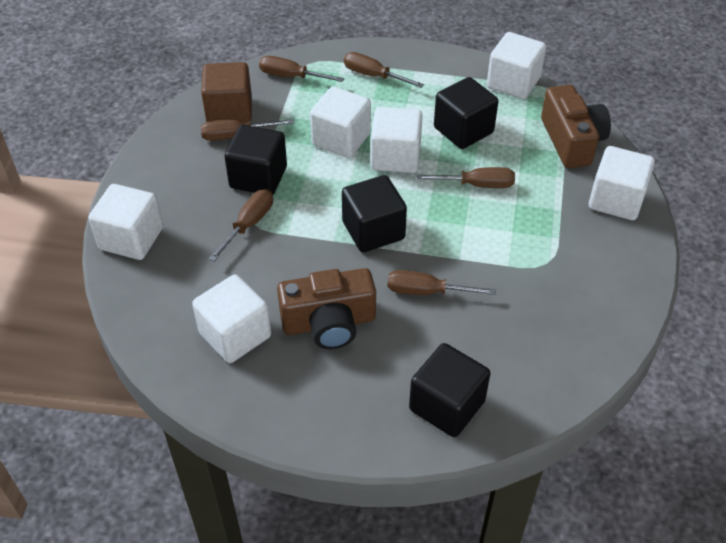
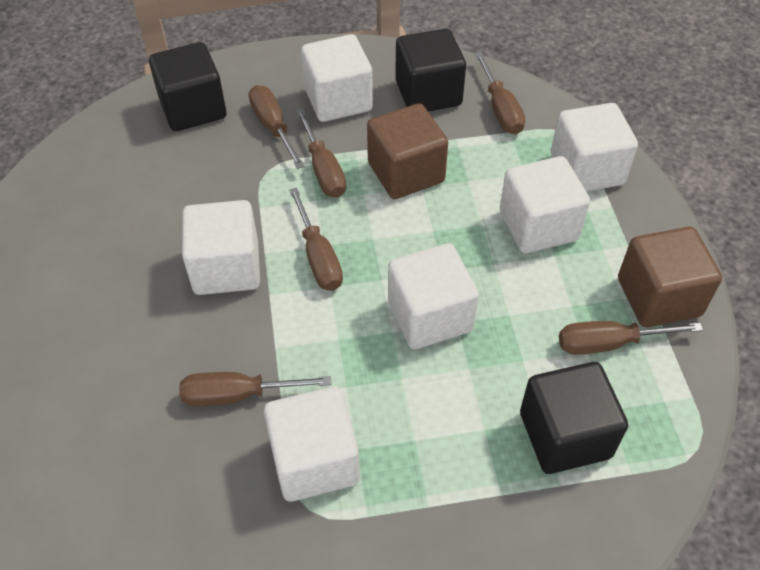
black cube: 4 -> 3
brown camera: 2 -> 0
brown cube: 1 -> 2

